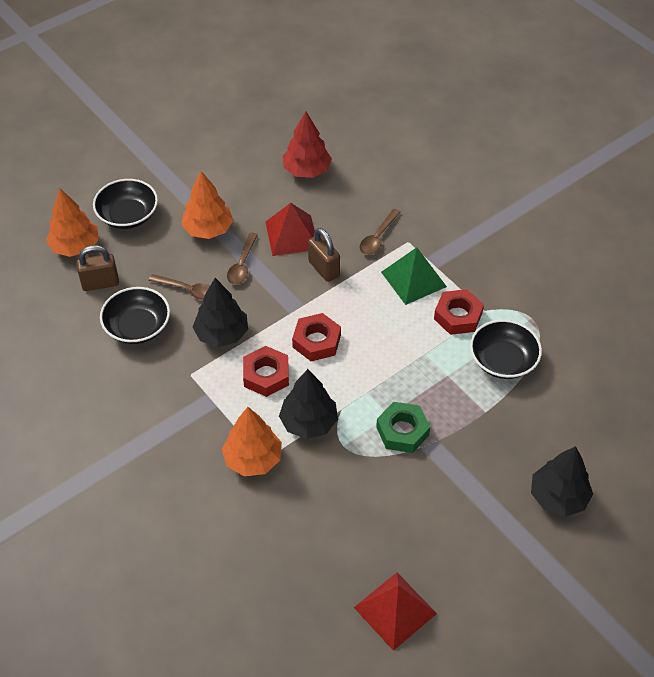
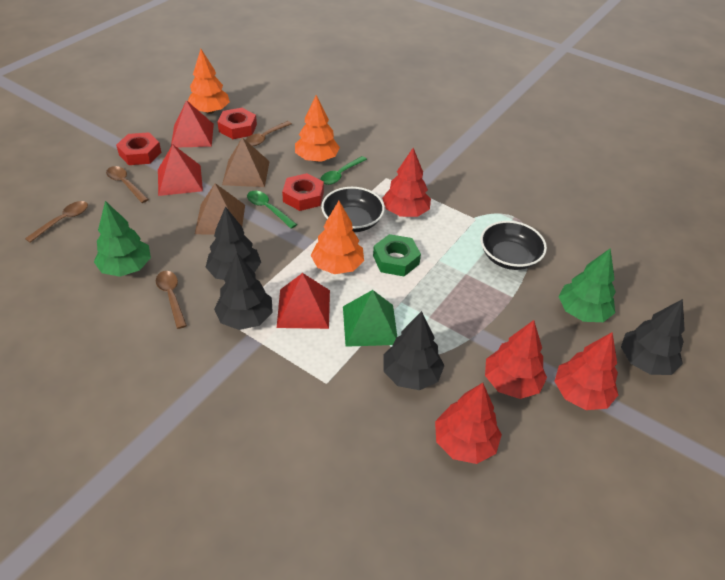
black bowl: 3 -> 2
black tree: 3 -> 4
brown padlock: 2 -> 0
brown pyramid: 0 -> 2
brown spoon: 3 -> 4
green spoon: 0 -> 2
green tree: 0 -> 2
red pyramid: 2 -> 3
red tree: 1 -> 4

